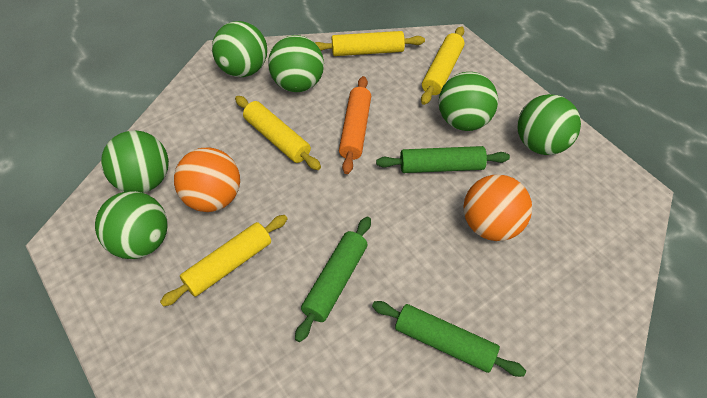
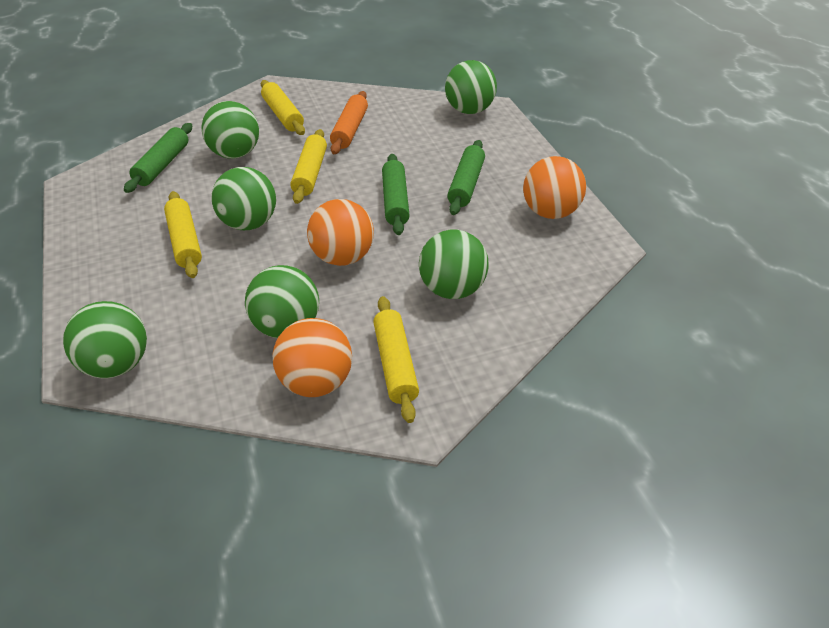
orange ball: 2 -> 3

